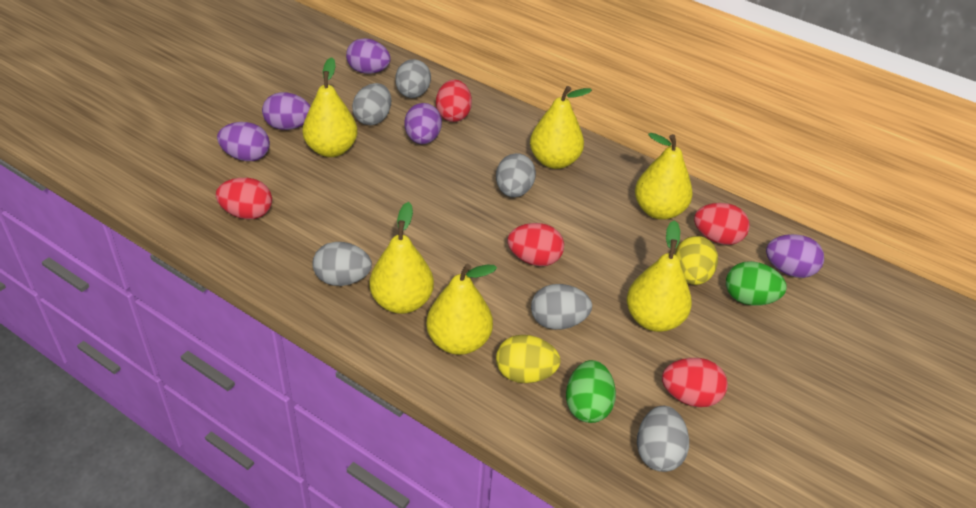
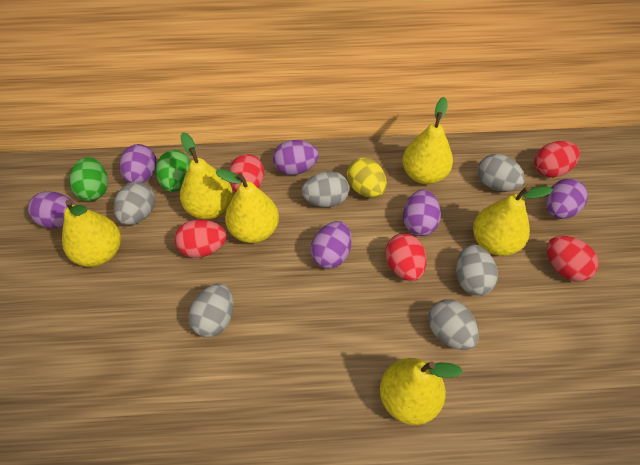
purple egg: 5 -> 6
yellow egg: 2 -> 1

